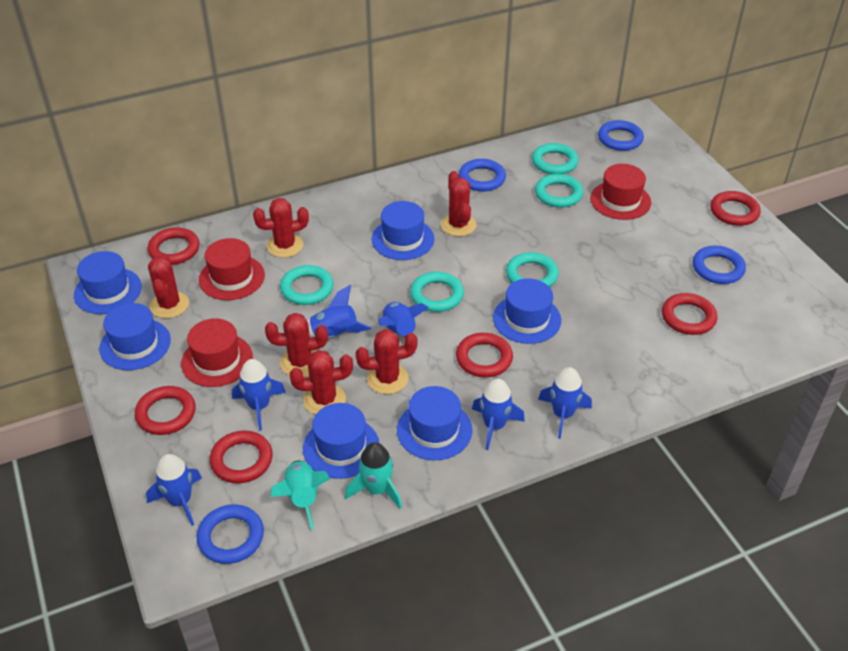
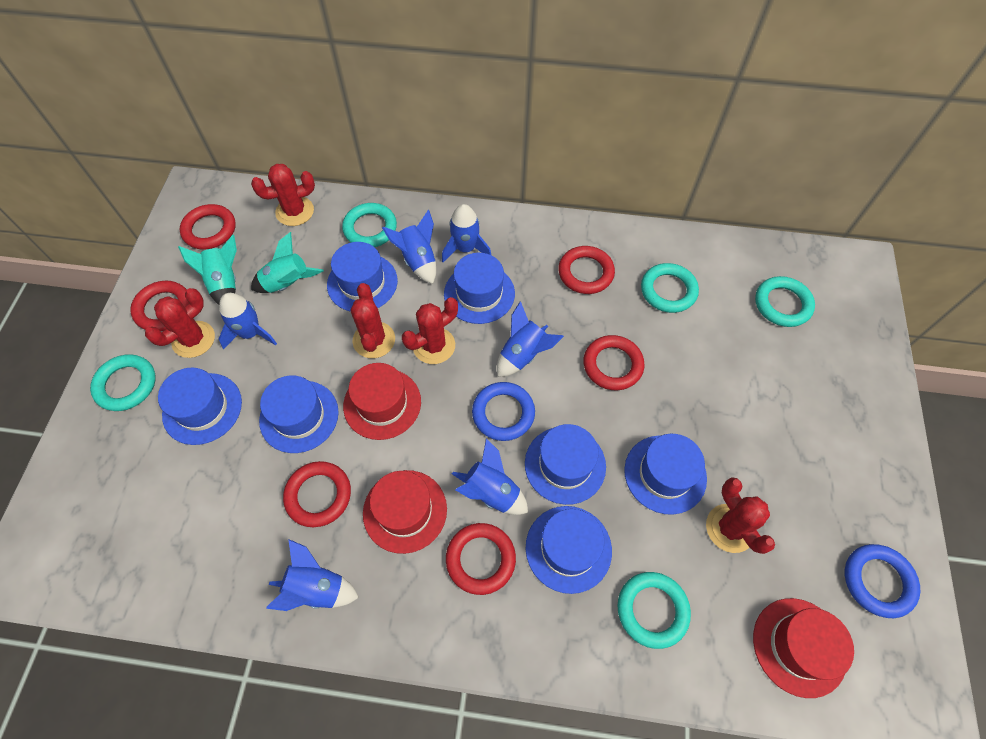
blue hat: 6 -> 7
blue ring: 4 -> 2
red cactus: 6 -> 5

